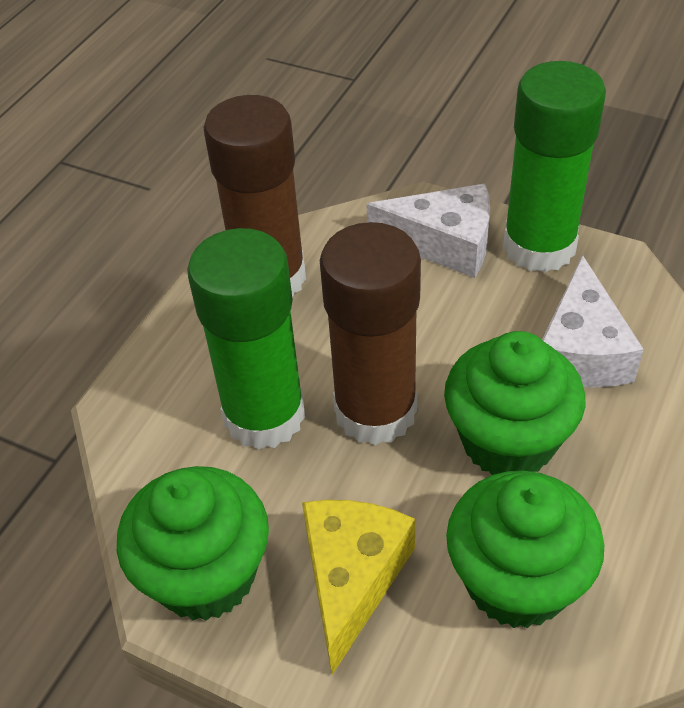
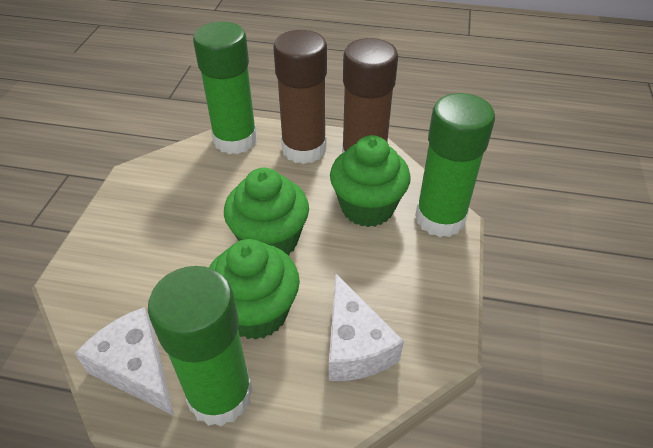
green glue stick: 2 -> 3
yellow cheese: 1 -> 0

